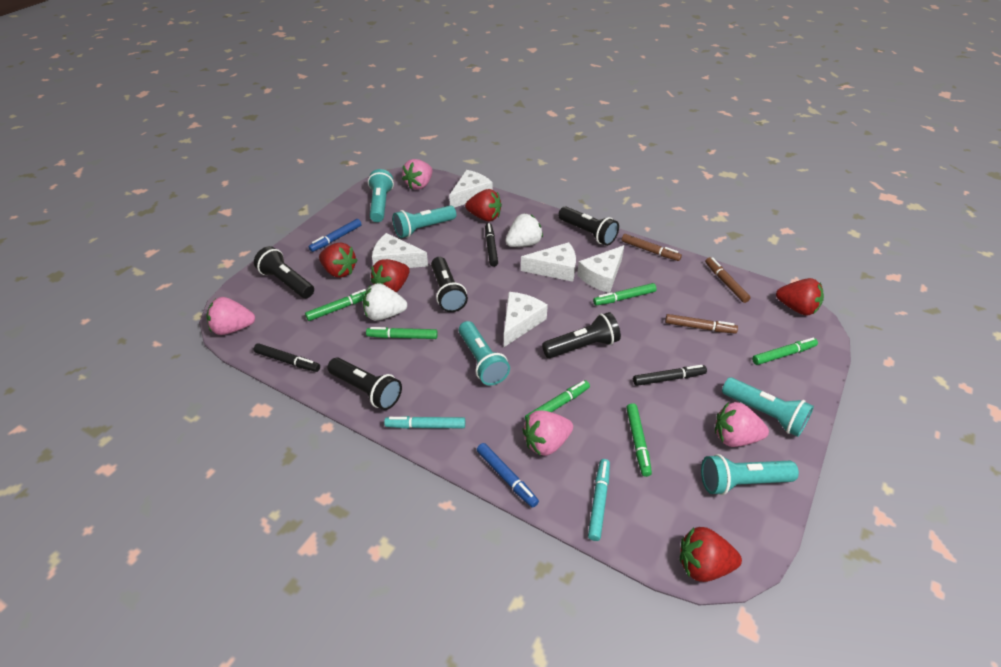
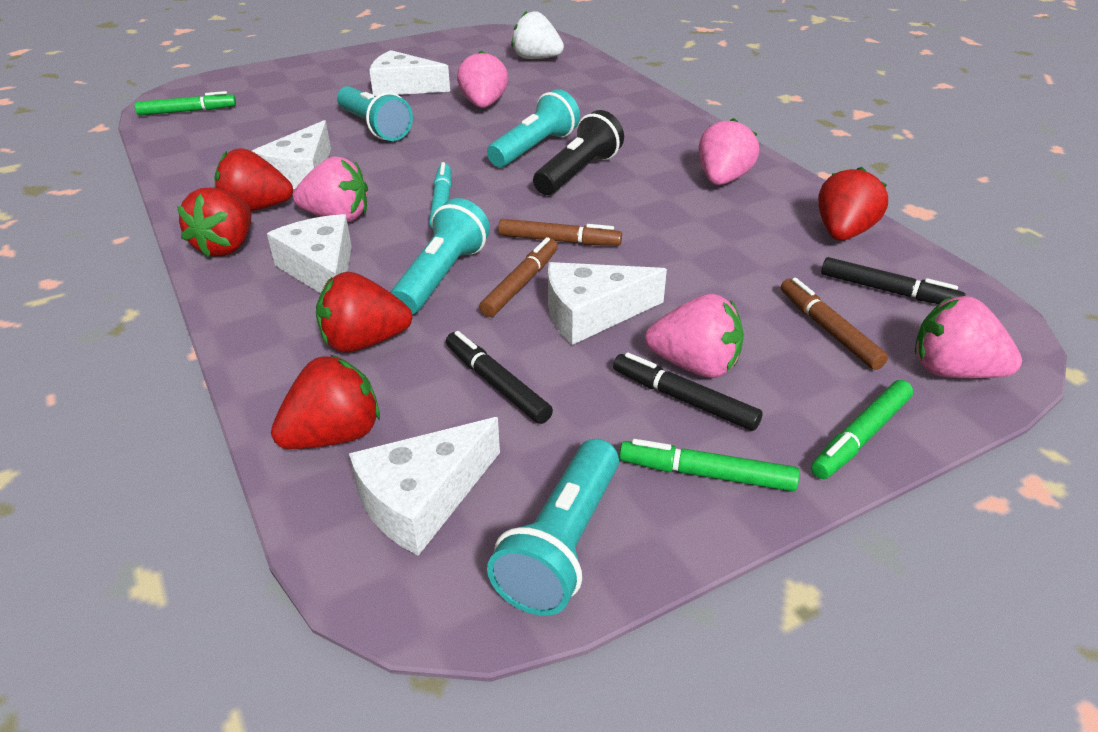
black flashlight: 5 -> 1
blue marker: 2 -> 0
green marker: 6 -> 3
pink strawberry: 4 -> 5
turquoise flashlight: 5 -> 4
turquoise marker: 2 -> 1
white strawberry: 2 -> 1

